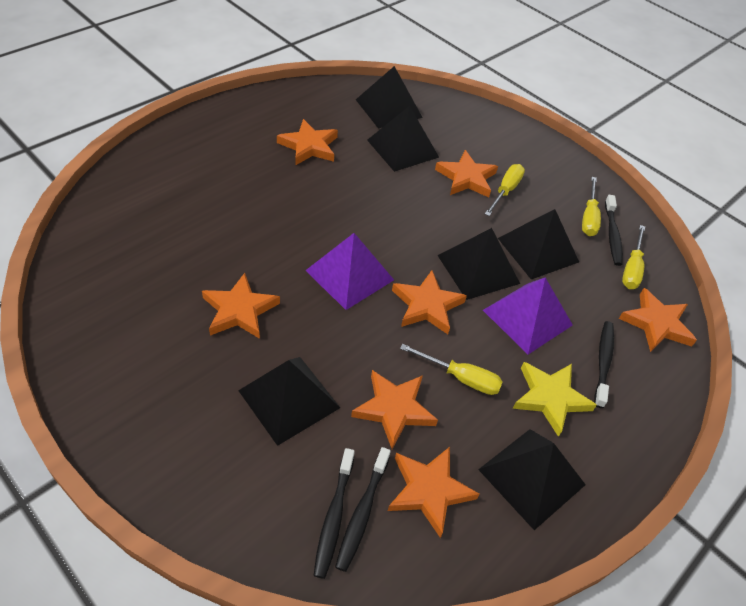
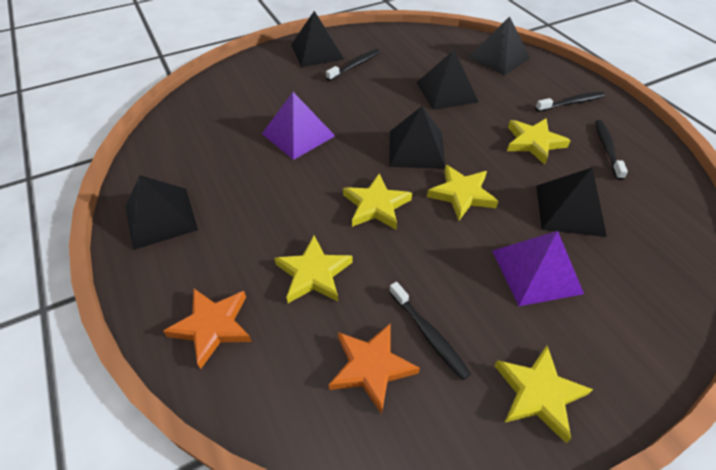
orange star: 7 -> 2
yellow screwdriver: 4 -> 0
yellow star: 1 -> 5

